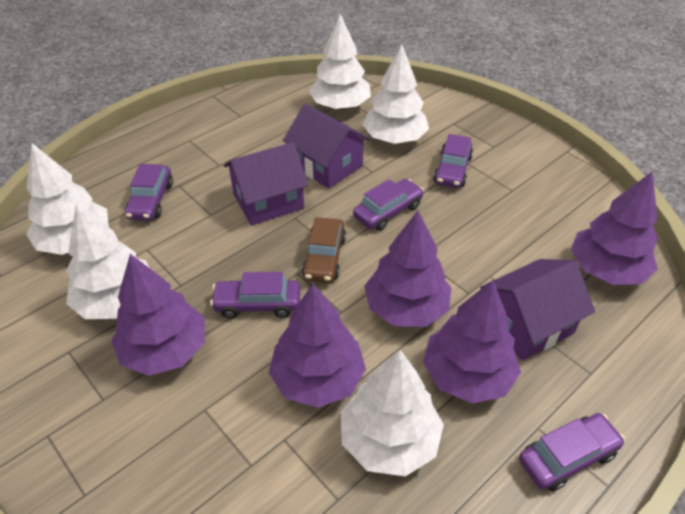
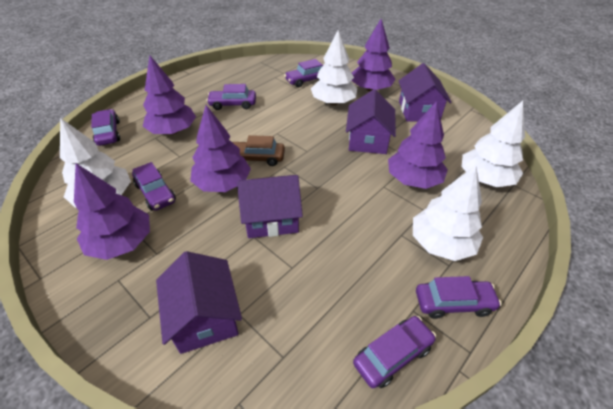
purple car: 5 -> 6
purple house: 3 -> 4
white tree: 5 -> 4

